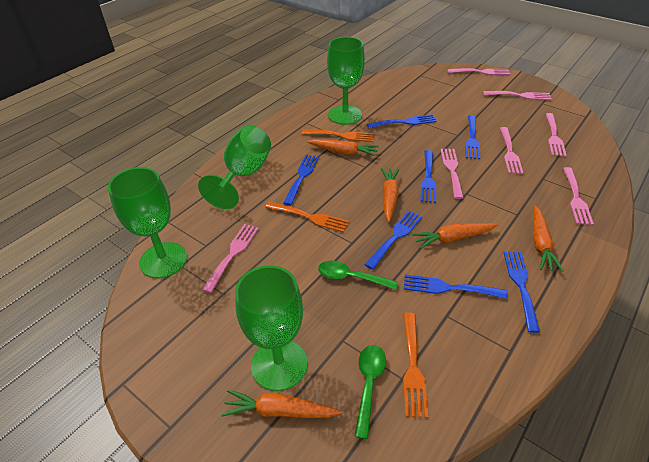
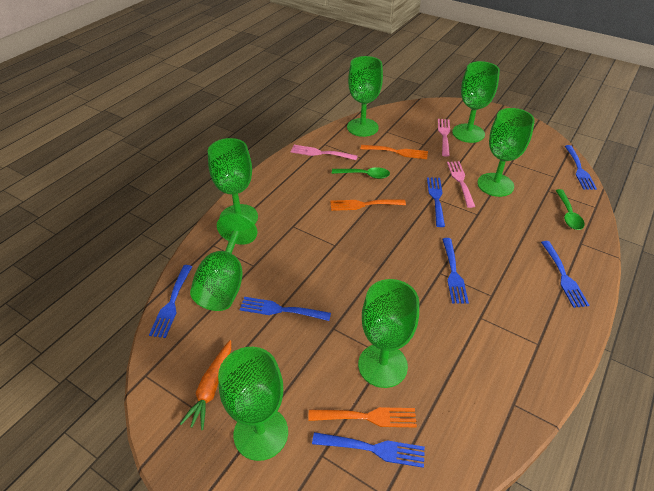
green goblet: 4 -> 7
orange carrot: 5 -> 1
pink fork: 7 -> 3

